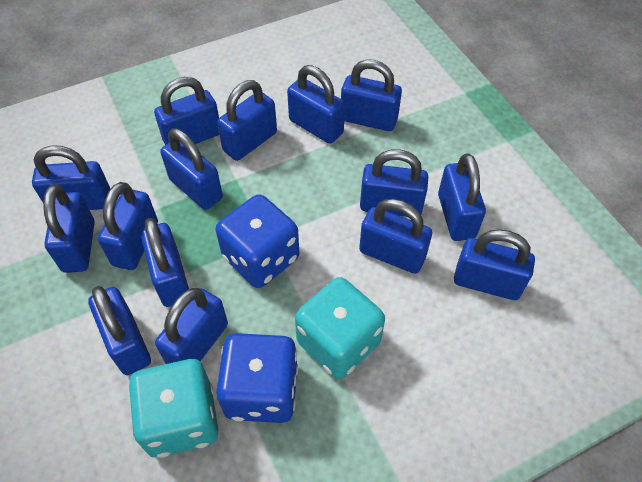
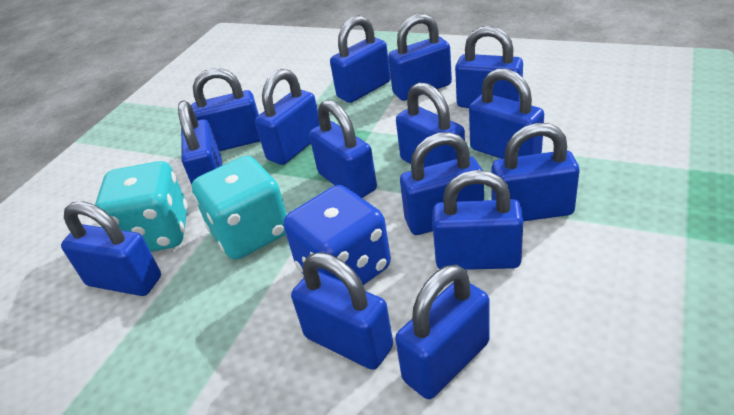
blue dice: 2 -> 1

